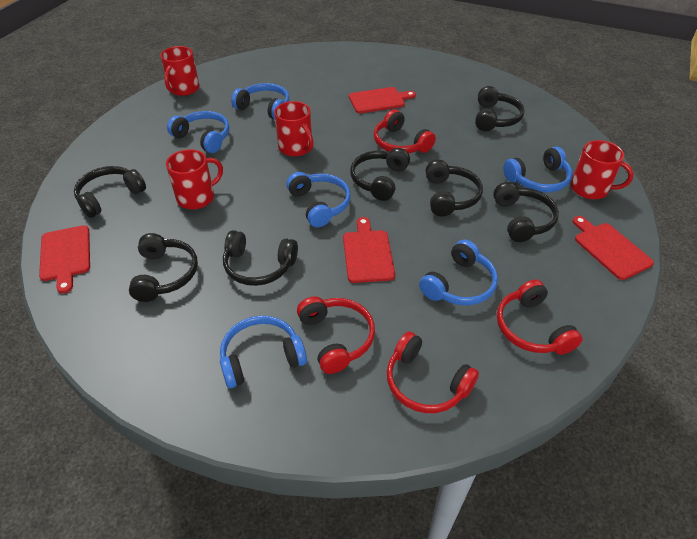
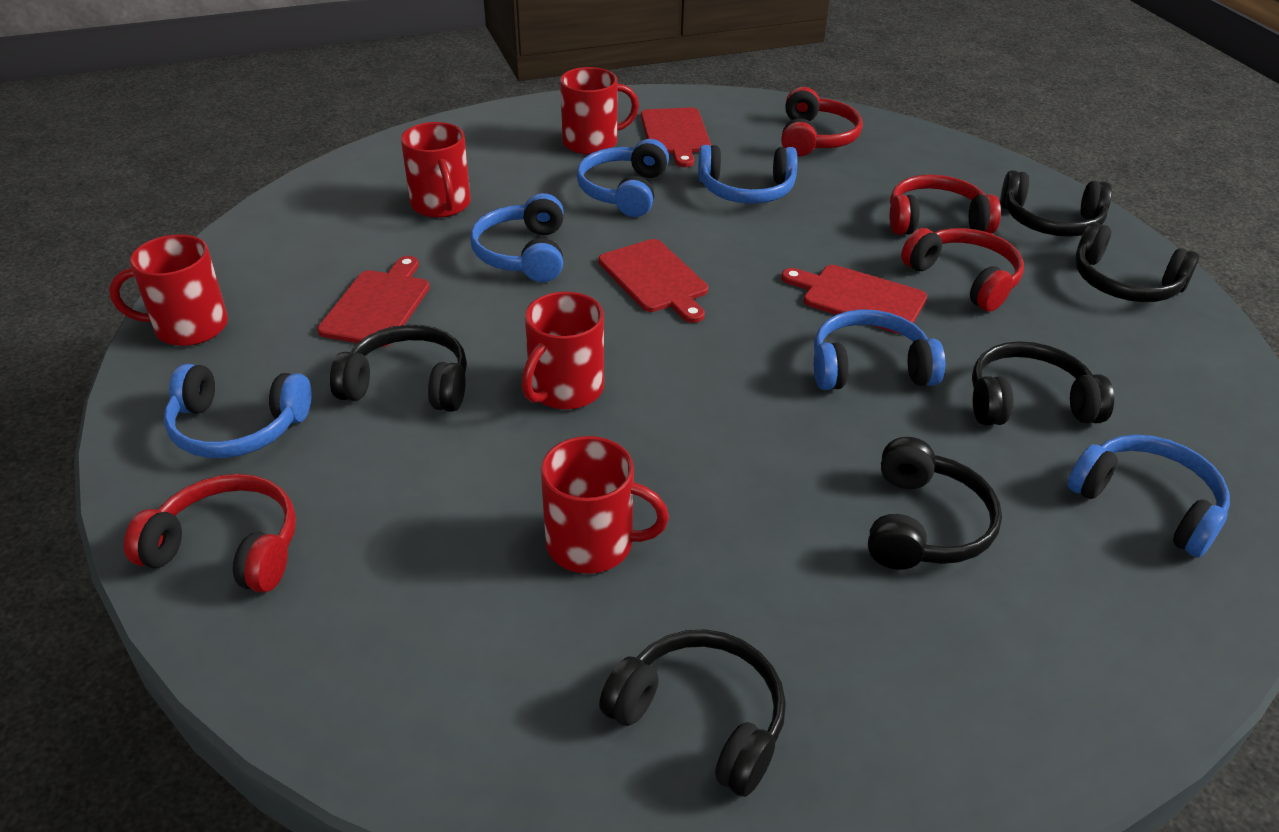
black headphones: 7 -> 6
red mug: 4 -> 5

